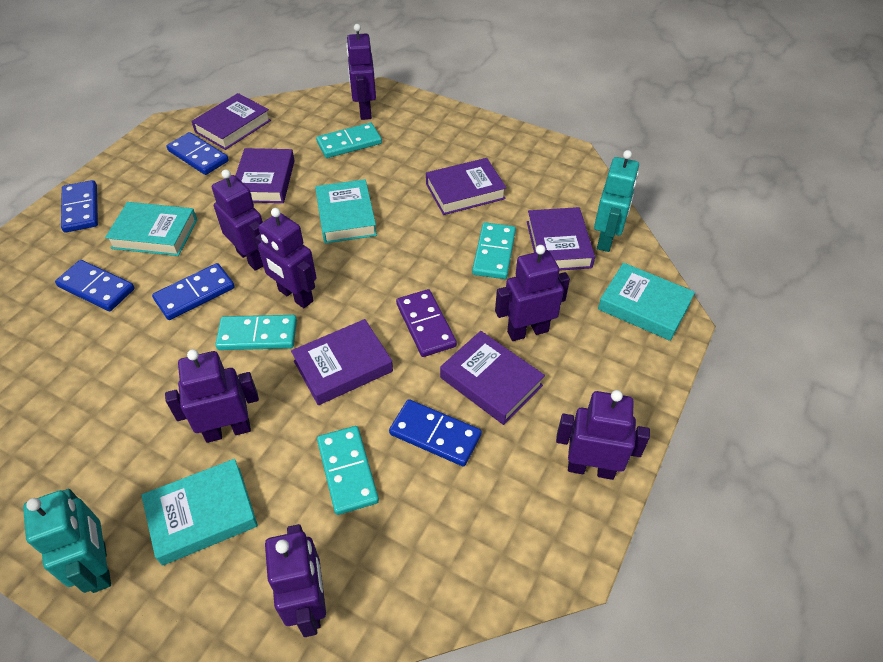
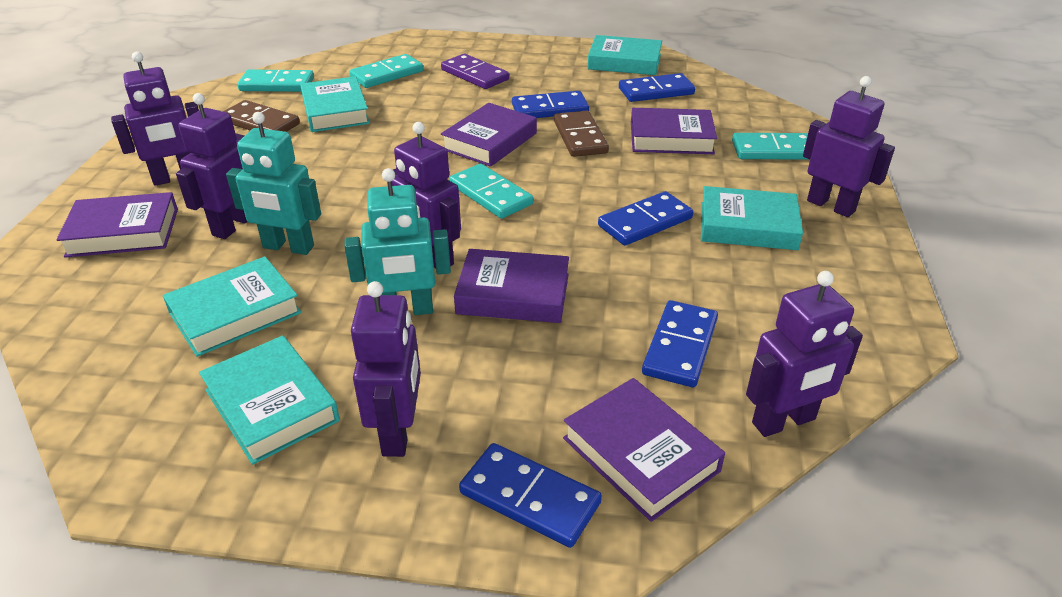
brown domino: 0 -> 2
purple book: 6 -> 5
purple robot: 7 -> 6
turquoise book: 4 -> 5

